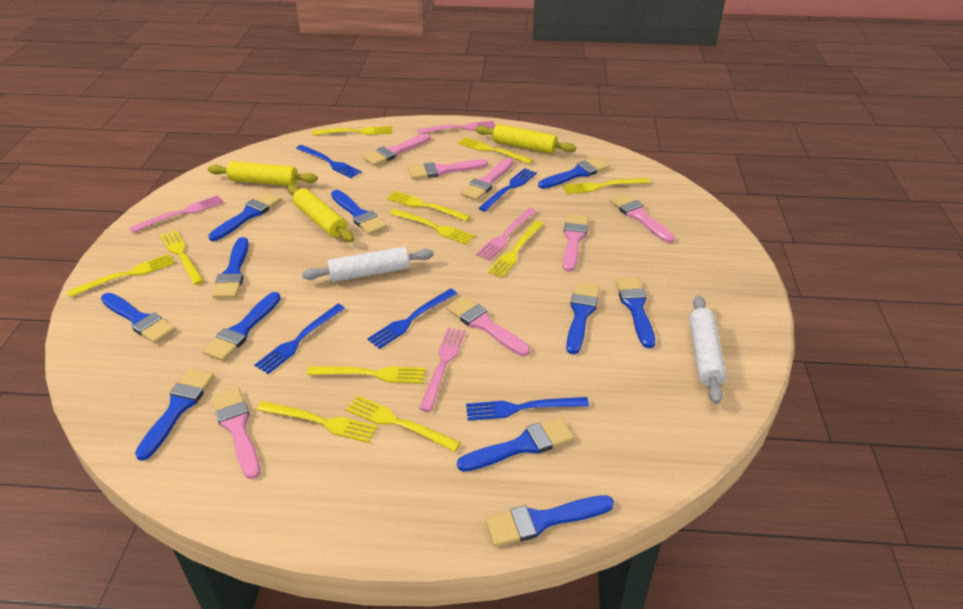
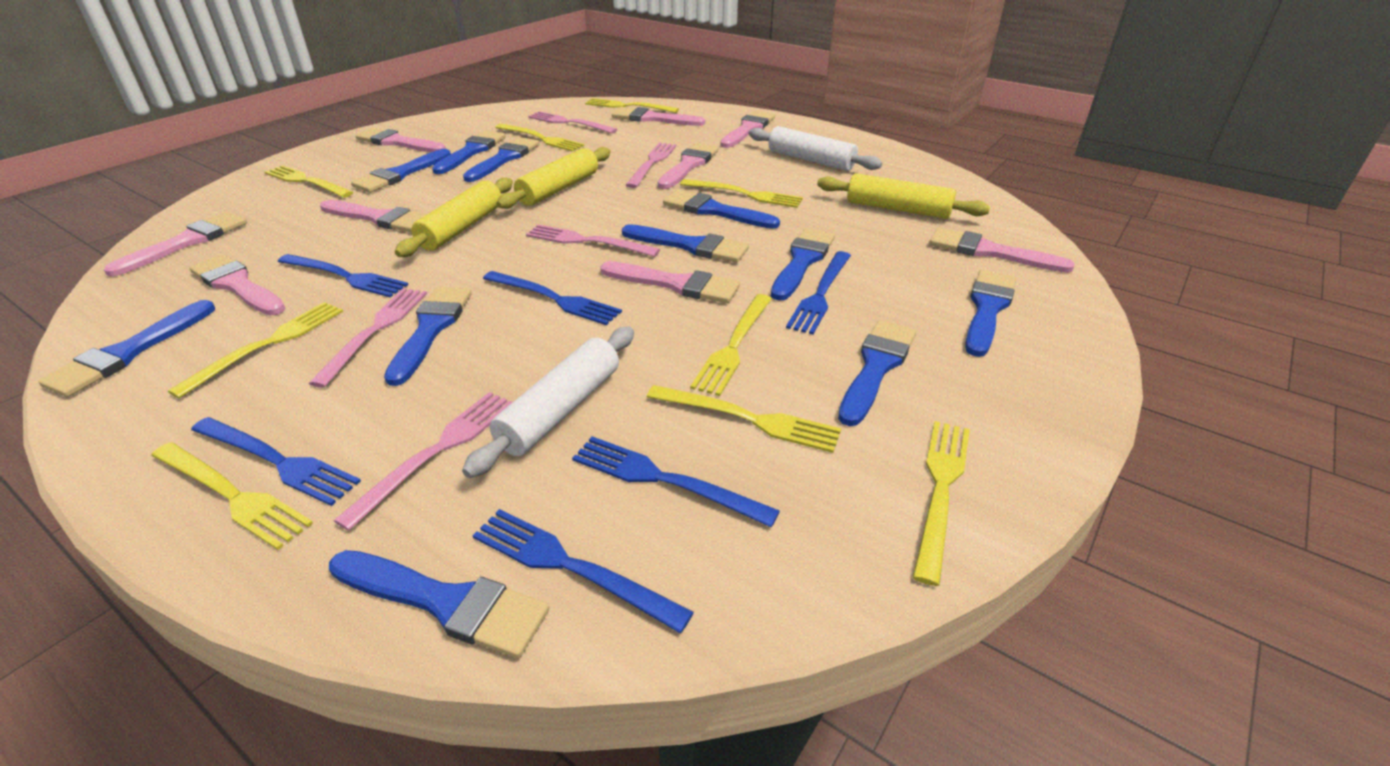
blue fork: 5 -> 6
pink brush: 7 -> 9
pink fork: 4 -> 5
yellow fork: 11 -> 9

